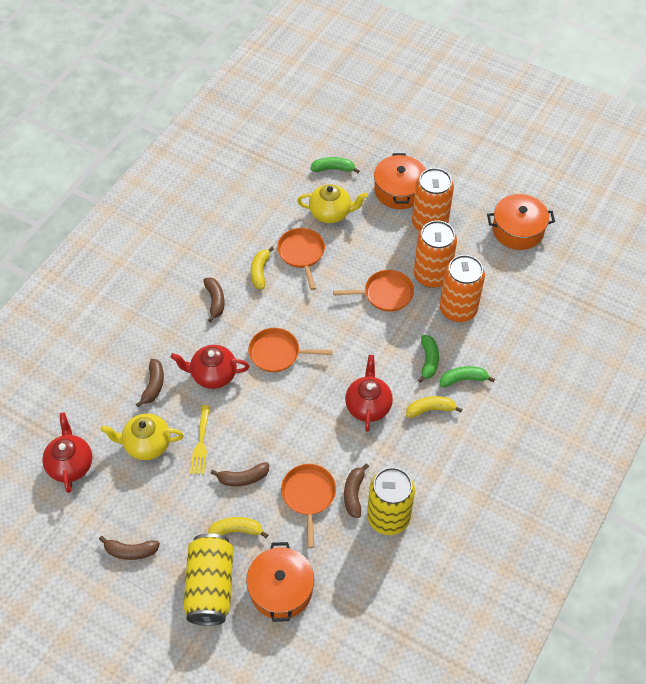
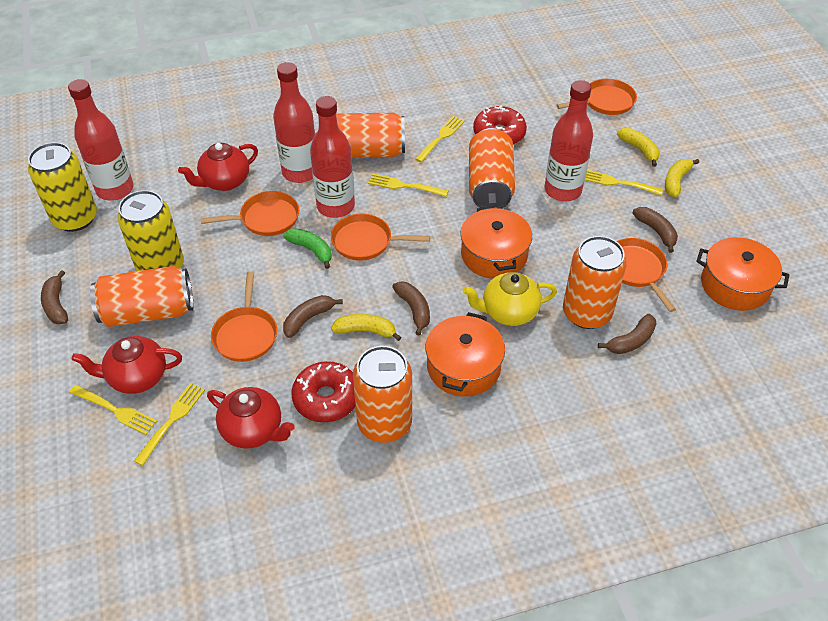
green banana: 3 -> 1
orange can: 3 -> 5
orange pan: 4 -> 5
red bottle: 0 -> 4
red donut: 0 -> 2
yellow fork: 1 -> 5
yellow teapot: 2 -> 1

